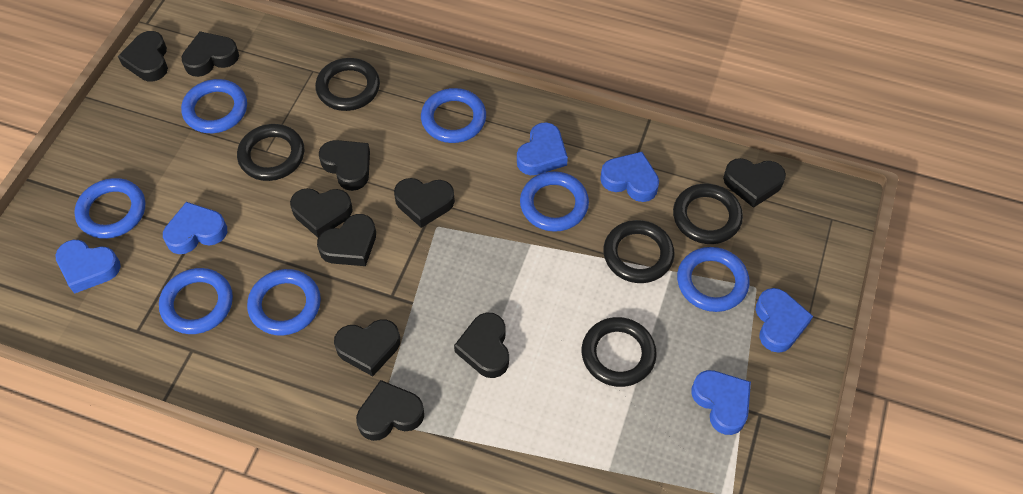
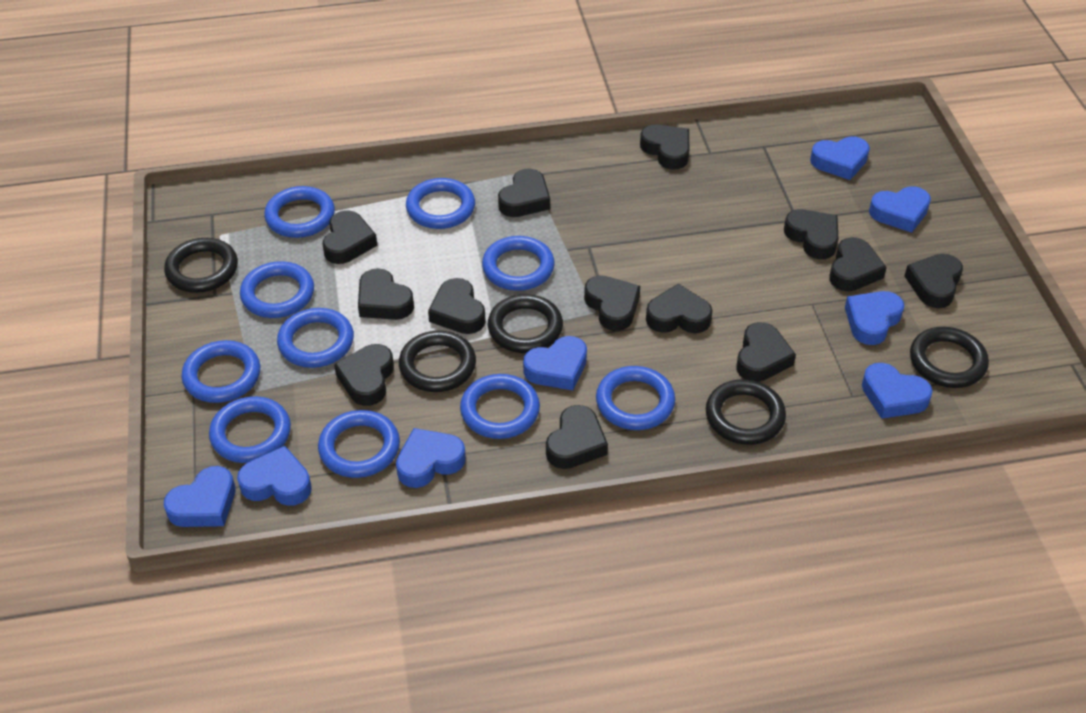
black heart: 10 -> 13
blue heart: 6 -> 8
blue ring: 7 -> 10

